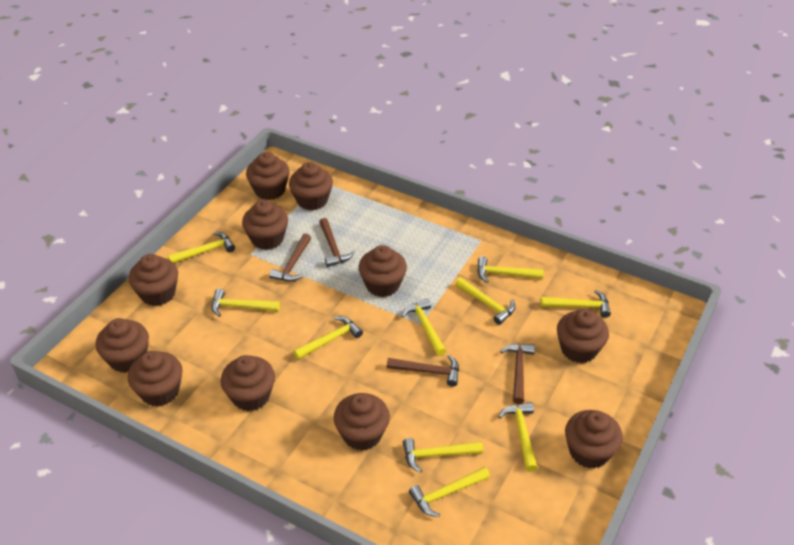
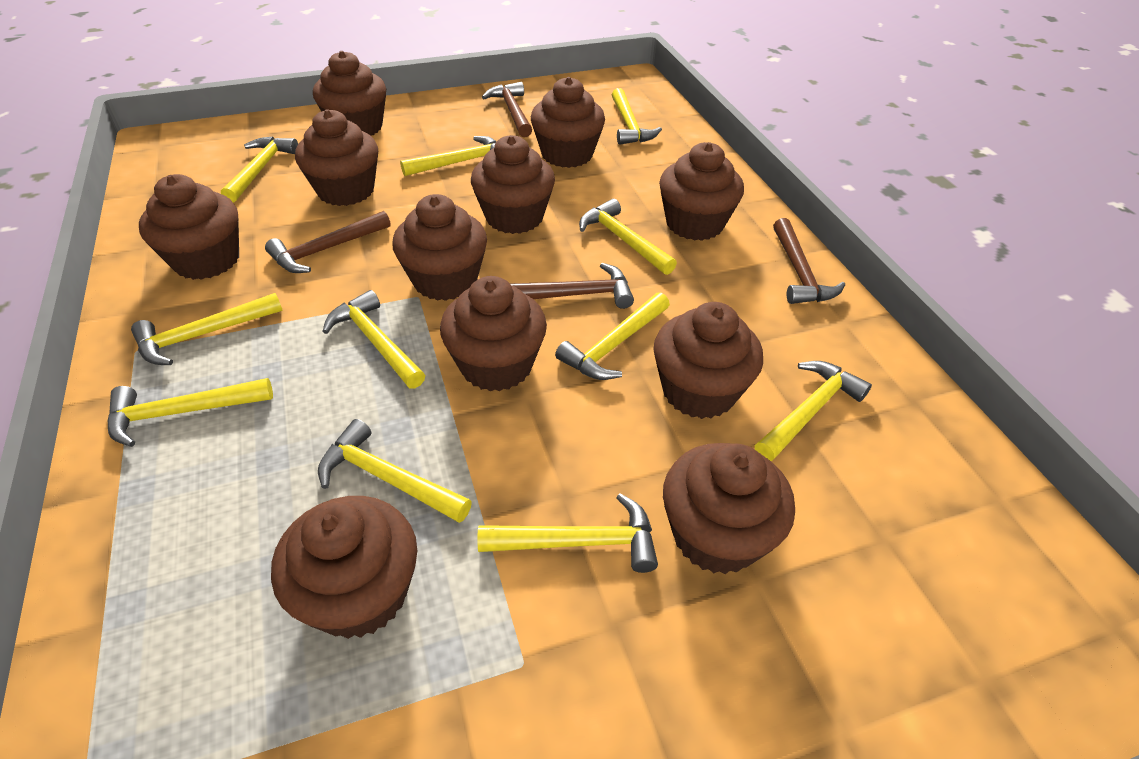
yellow hammer: 10 -> 11

